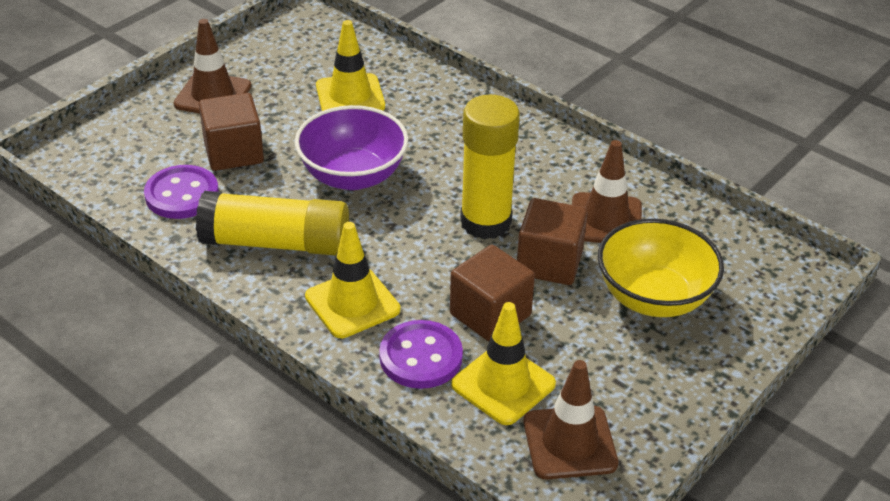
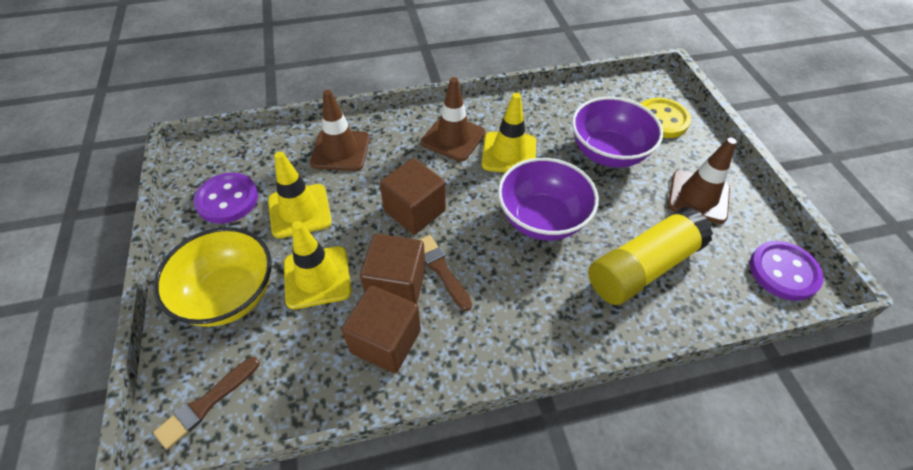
brown brush: 0 -> 2
purple bowl: 1 -> 2
yellow button: 0 -> 1
yellow glue stick: 2 -> 1

